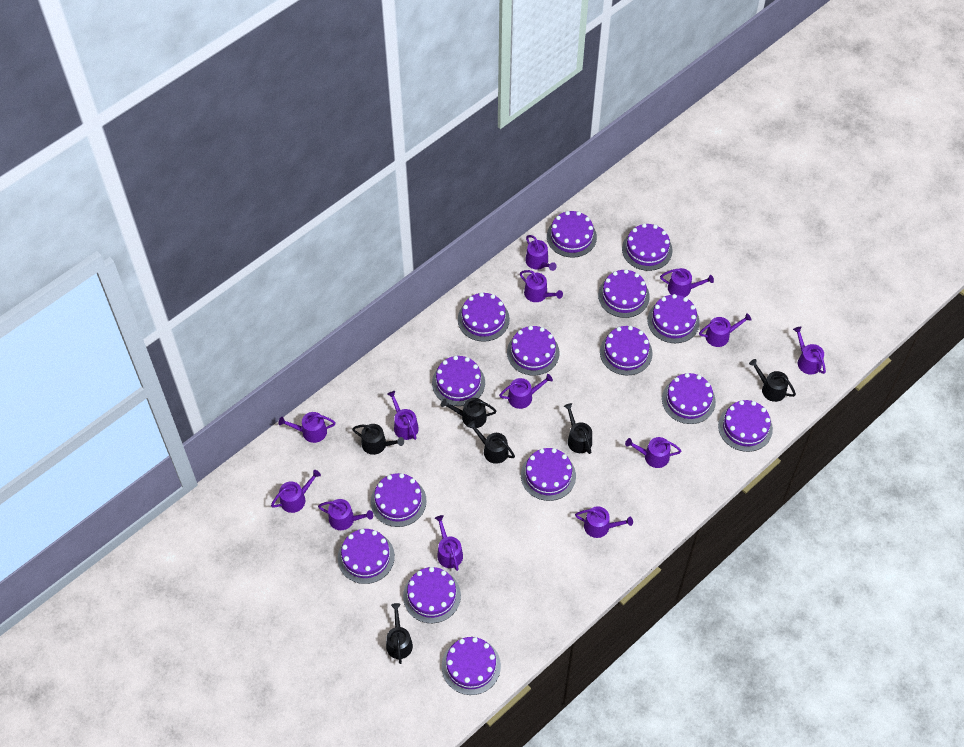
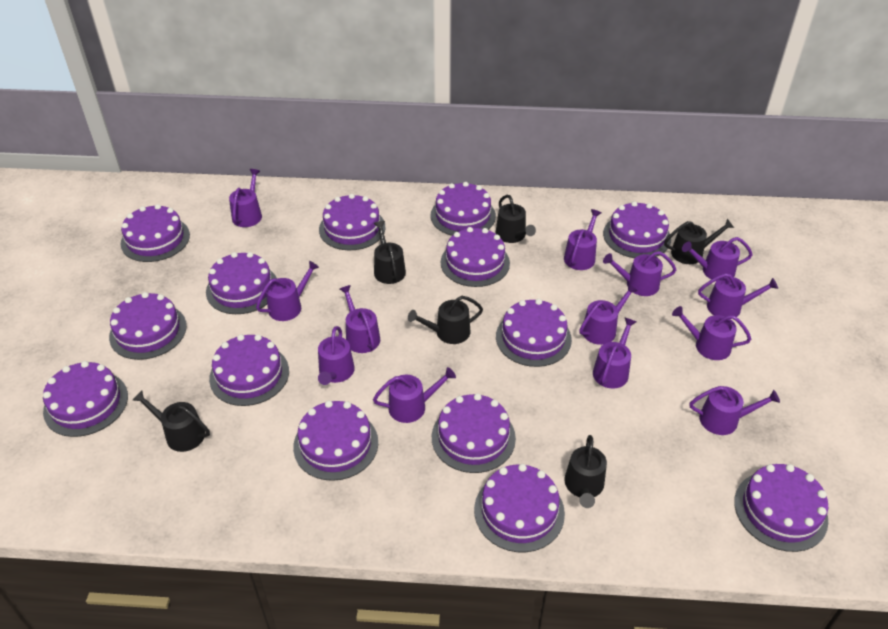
purple cake: 15 -> 14

